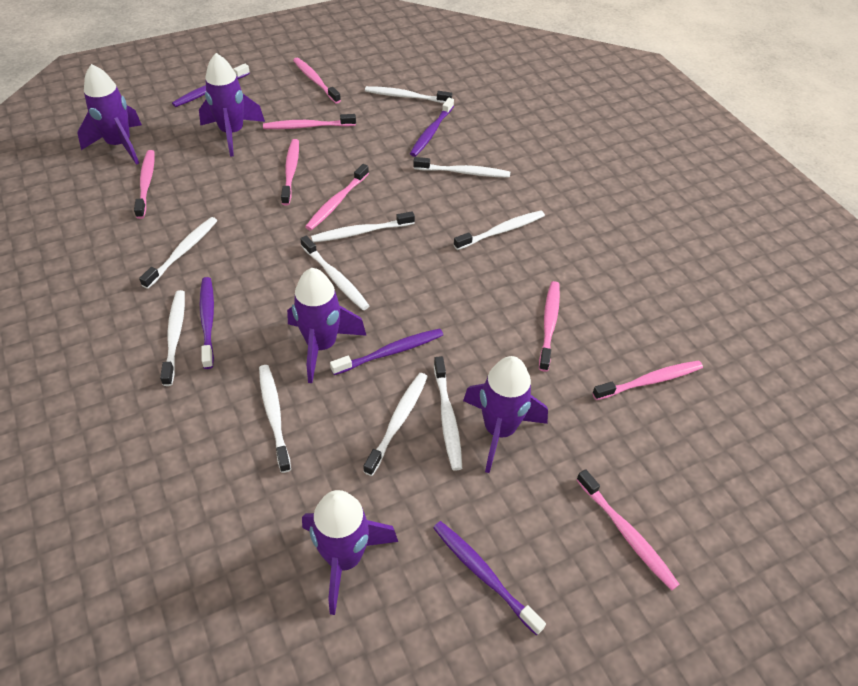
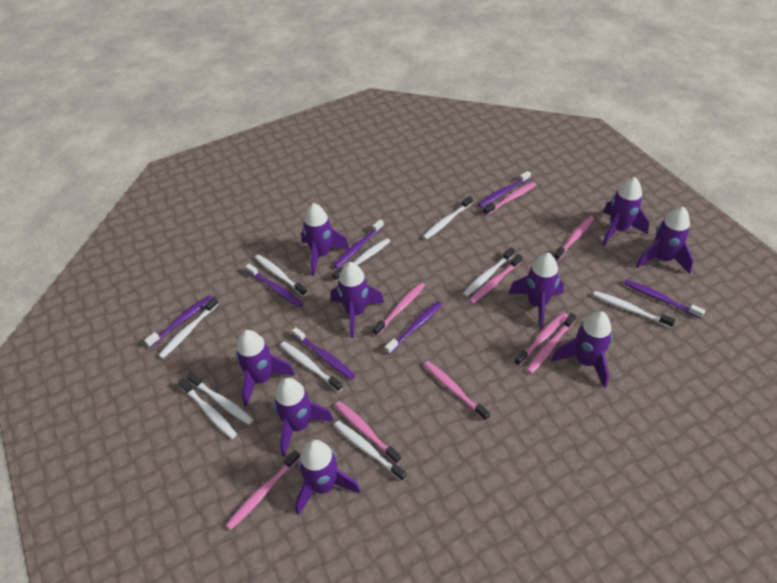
pink toothbrush: 8 -> 9
purple rocket: 5 -> 9
purple toothbrush: 5 -> 7

